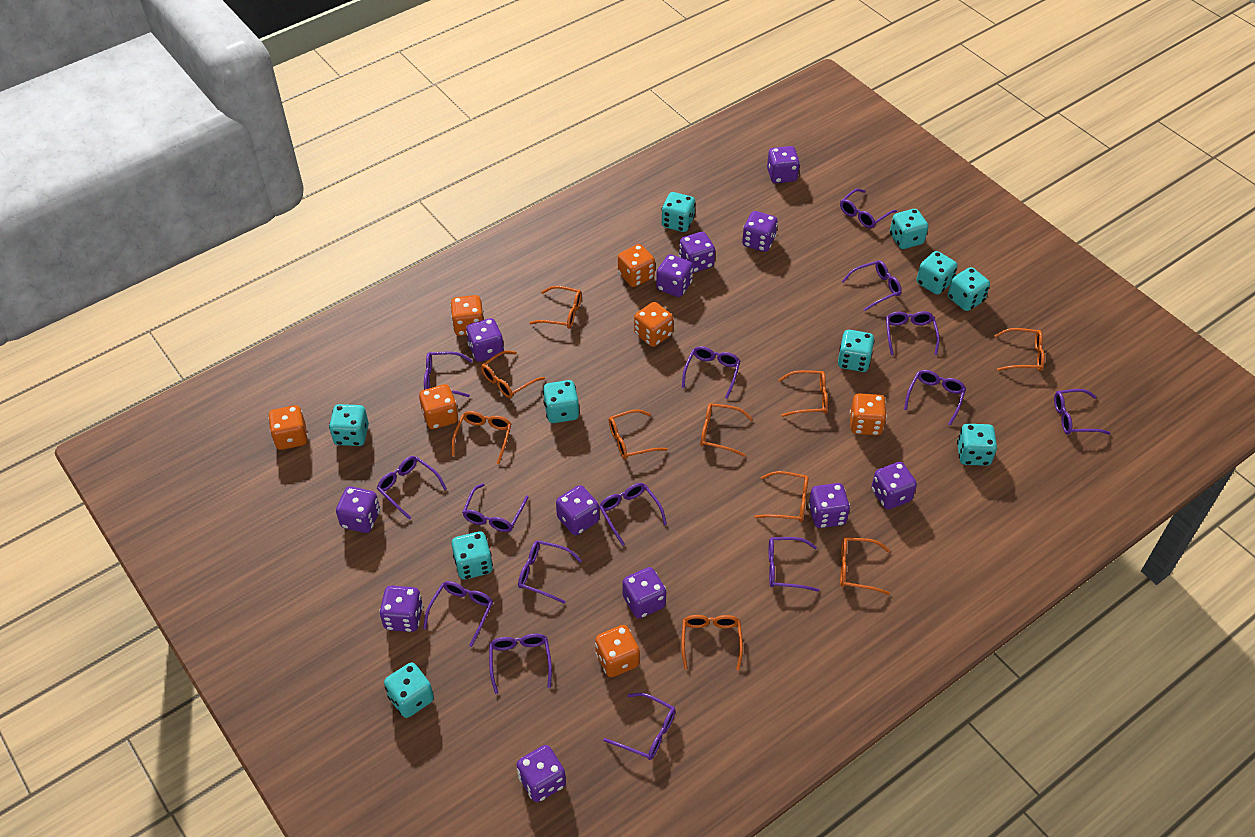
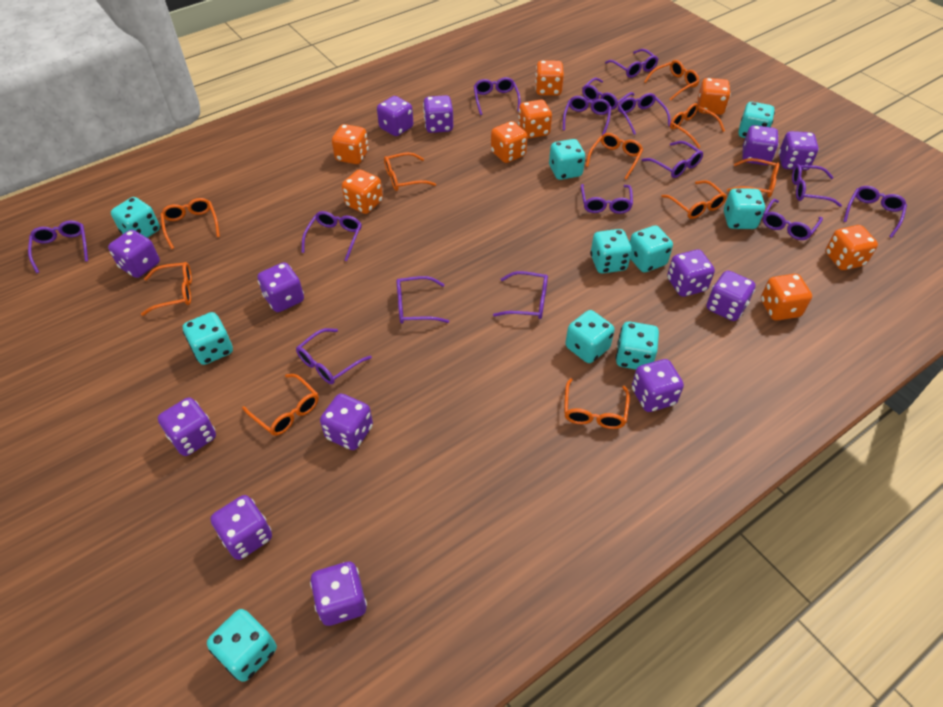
orange dice: 7 -> 8
purple dice: 12 -> 13

